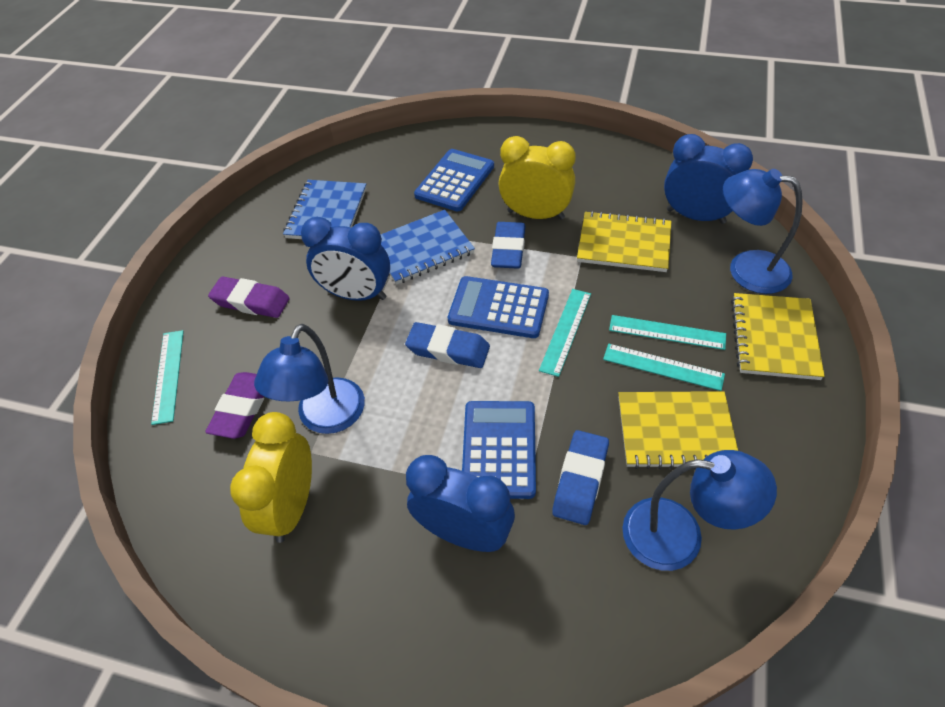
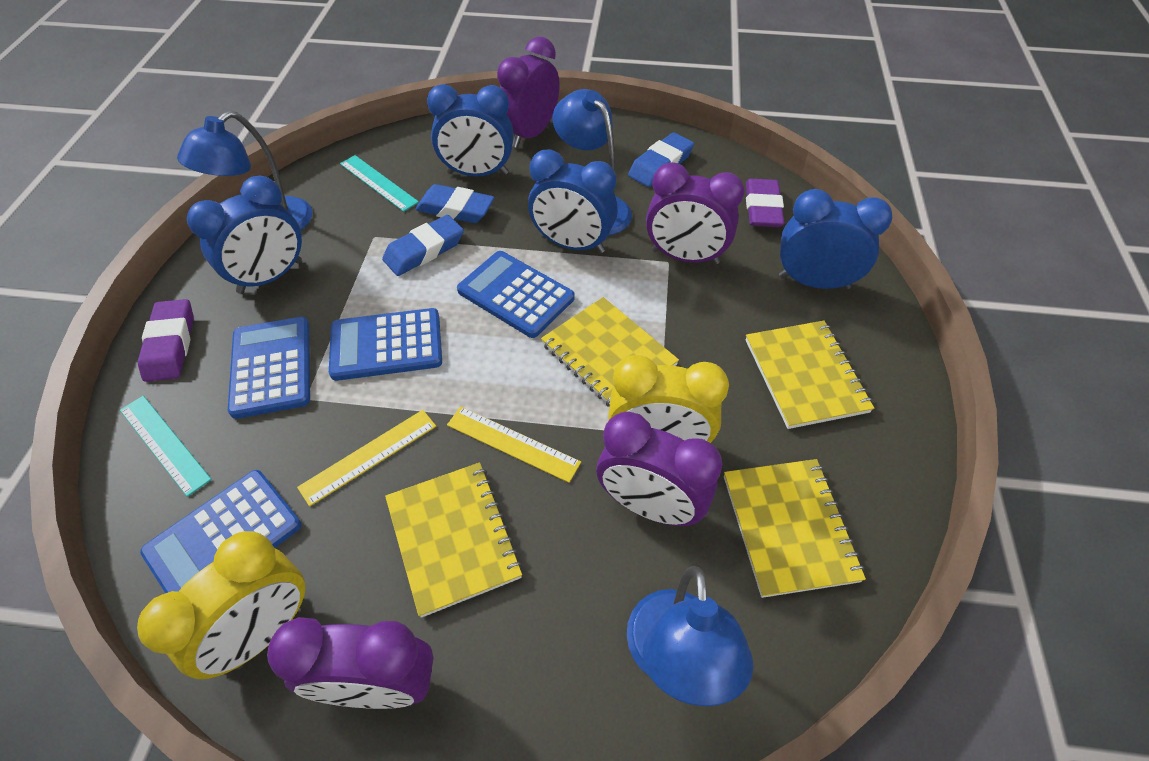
blue calculator: 3 -> 4
blue clock: 3 -> 4
blue notebook: 2 -> 0
purple clock: 0 -> 4
turquoise ruler: 4 -> 2
yellow notebook: 3 -> 4
yellow ruler: 0 -> 2

